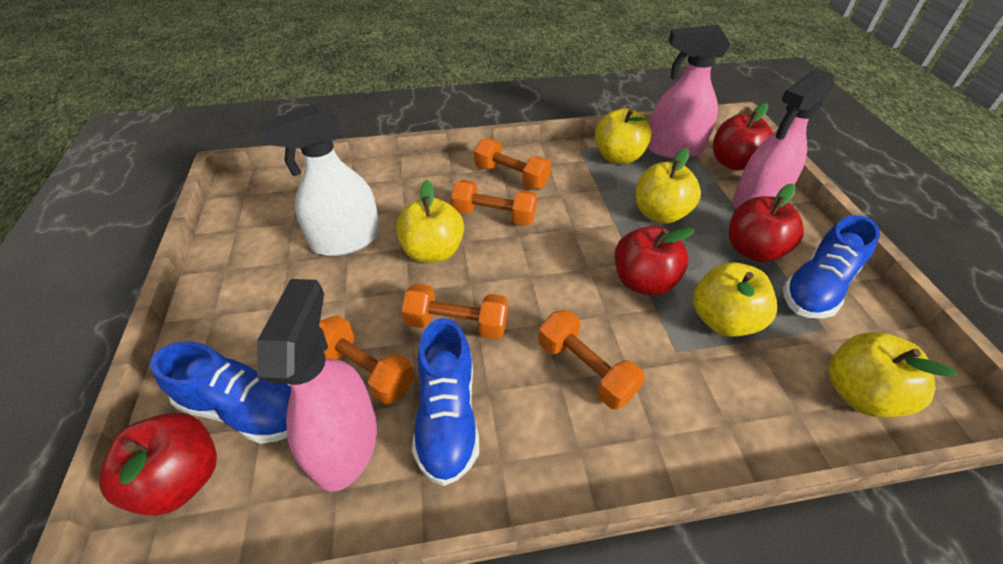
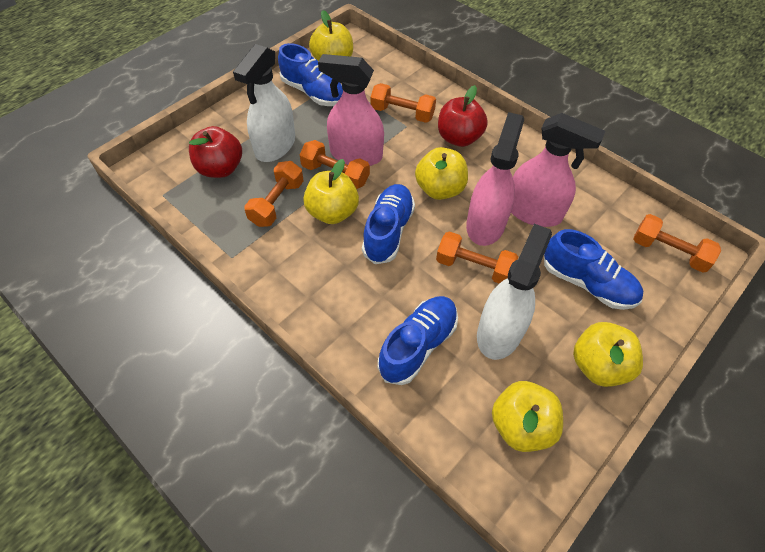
blue shoe: 3 -> 4
red apple: 4 -> 2
white spray bottle: 1 -> 2

